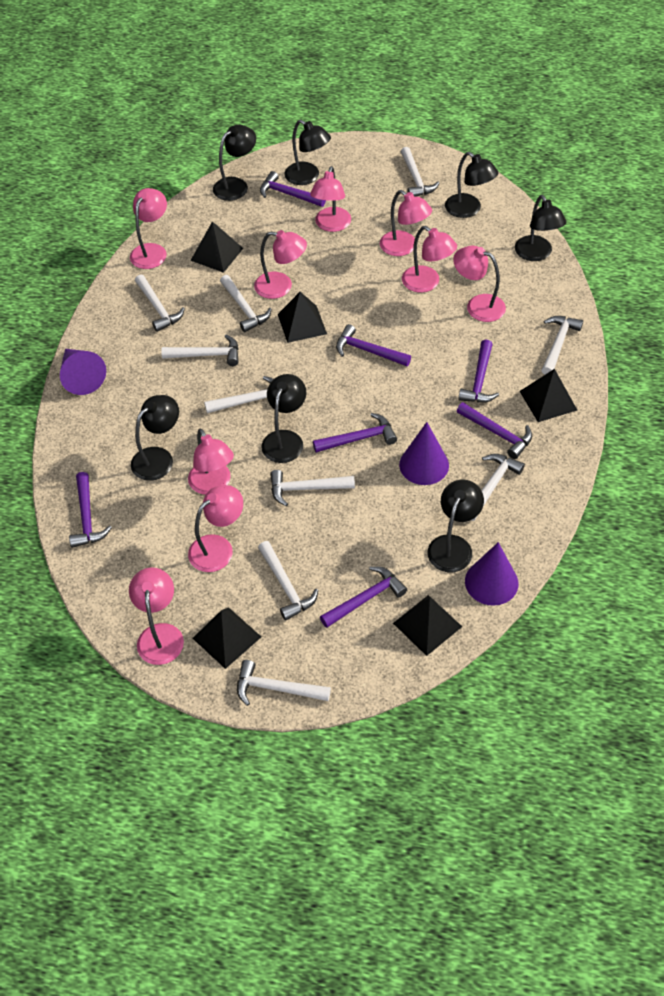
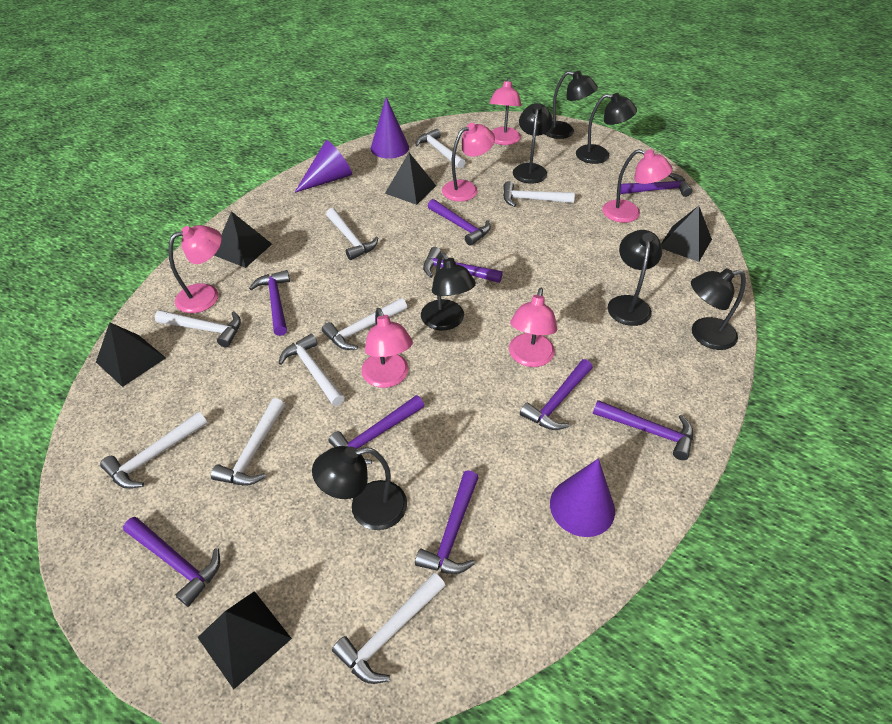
pink lamp: 9 -> 6
purple hammer: 7 -> 9
white hammer: 10 -> 9

